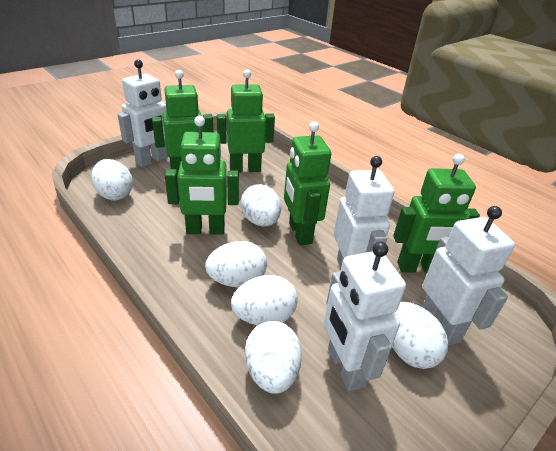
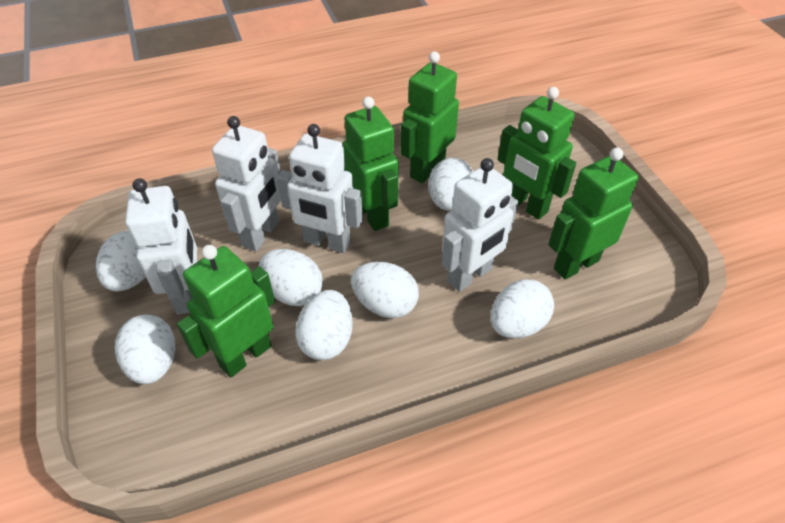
white egg: 6 -> 7

